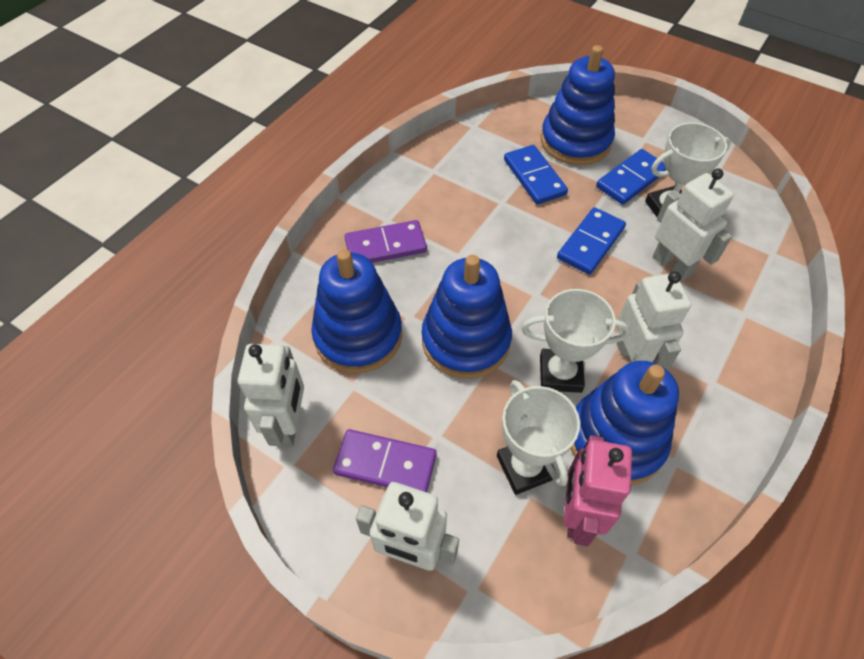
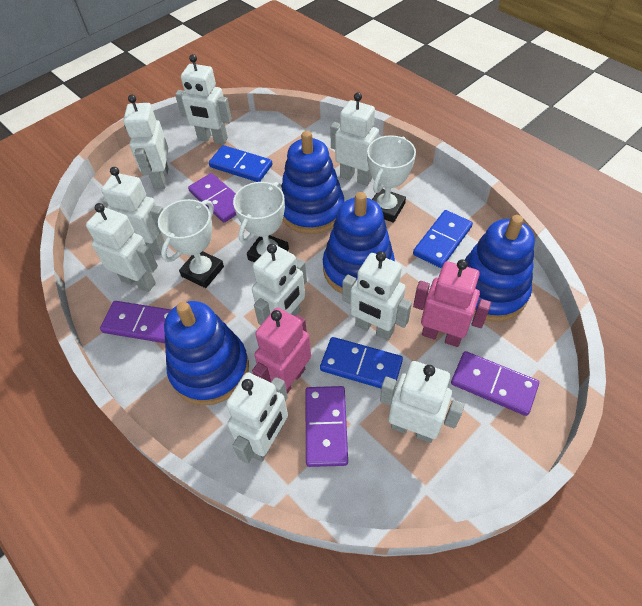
pink robot: 1 -> 2
purple domino: 2 -> 4
white robot: 4 -> 9

